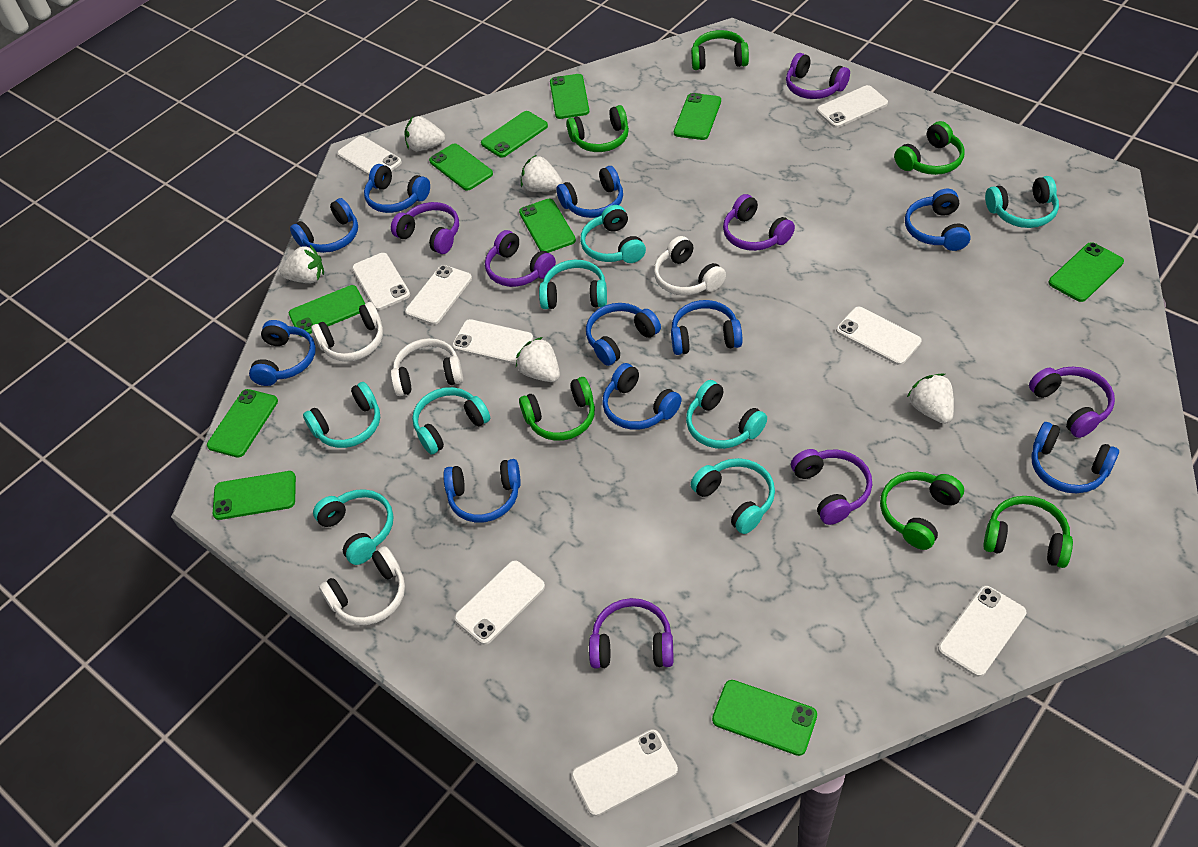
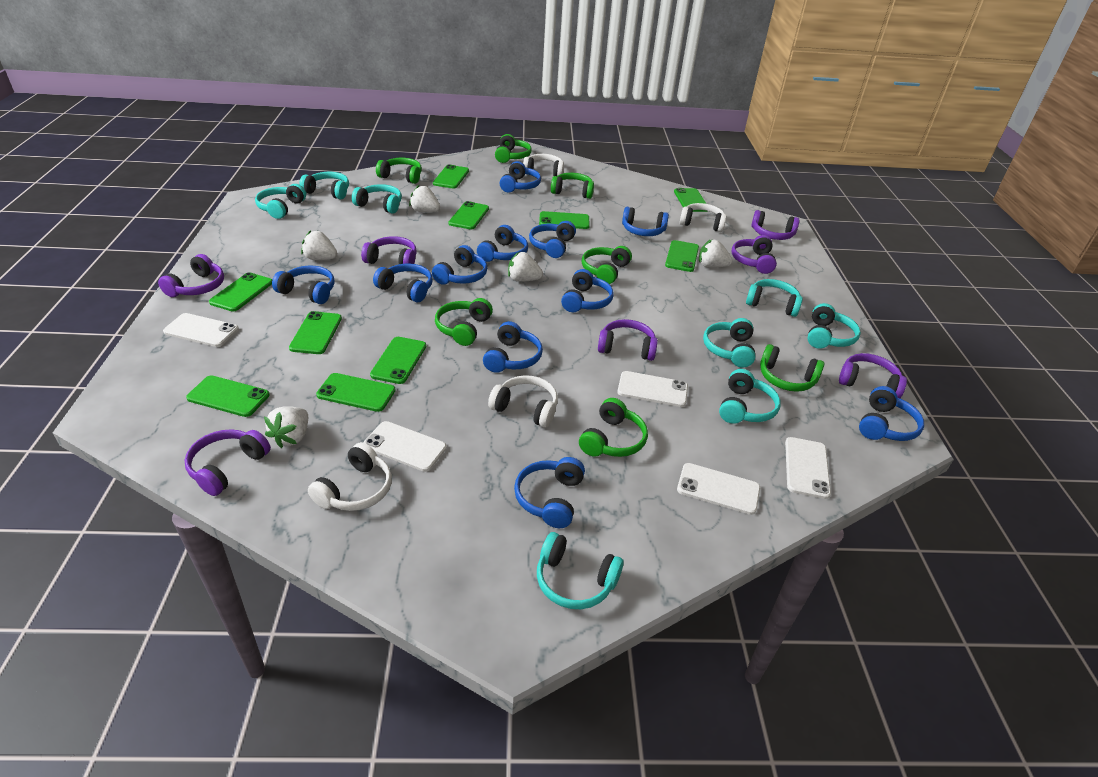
blue headphones: 10 -> 11
green headphones: 6 -> 7
white phone: 9 -> 5

